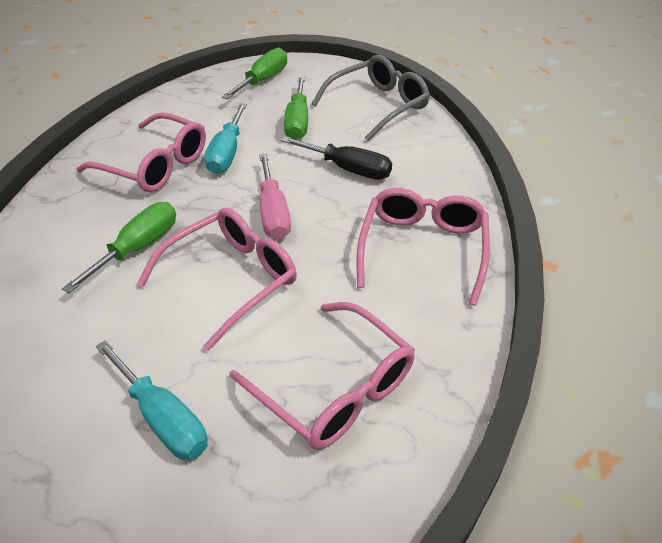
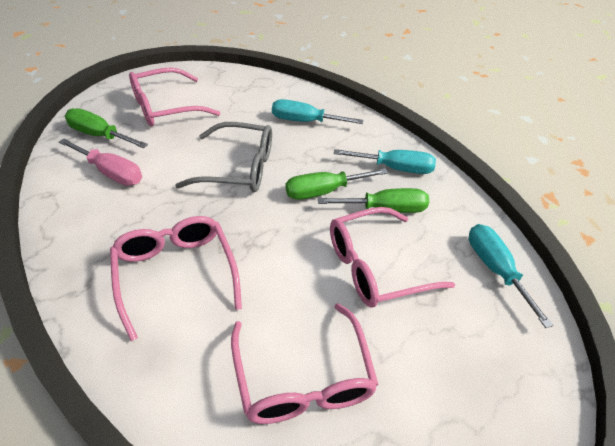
black screwdriver: 1 -> 0
turquoise screwdriver: 2 -> 3

